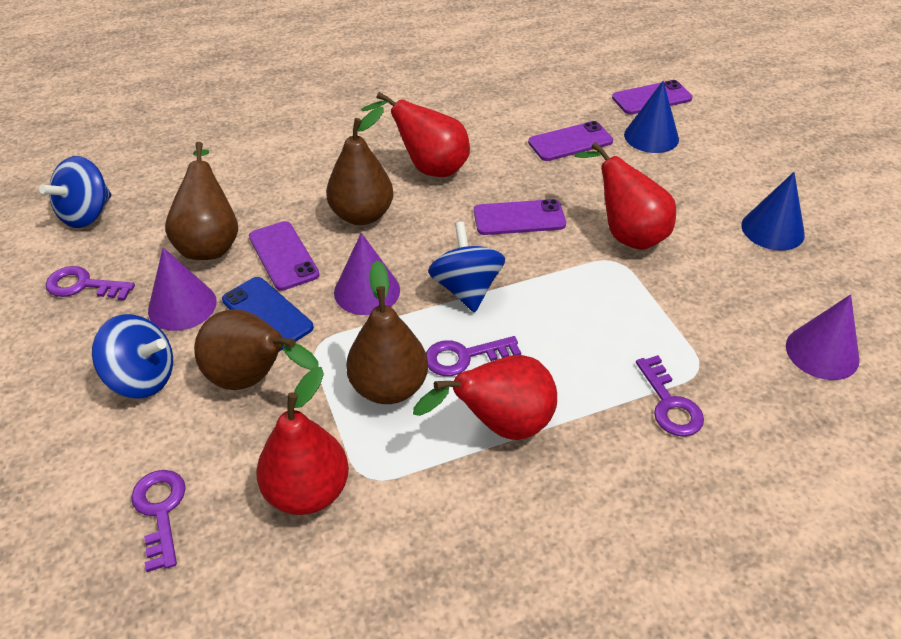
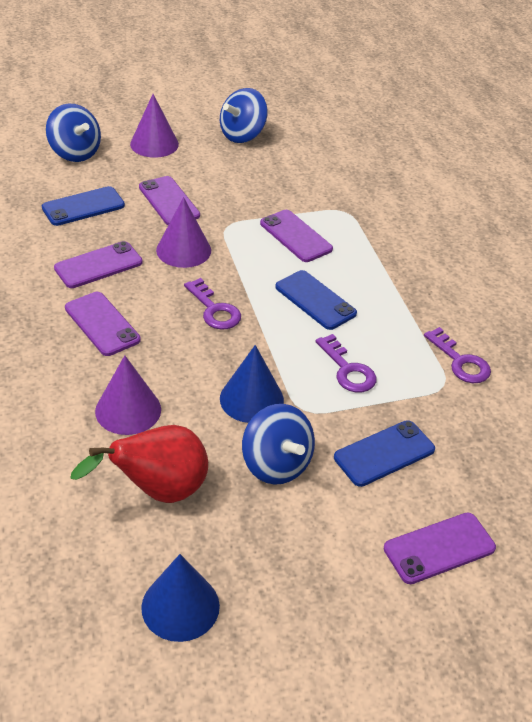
blue phone: 1 -> 3
brown pear: 4 -> 0
purple key: 4 -> 3
purple phone: 4 -> 5
red pear: 4 -> 1

